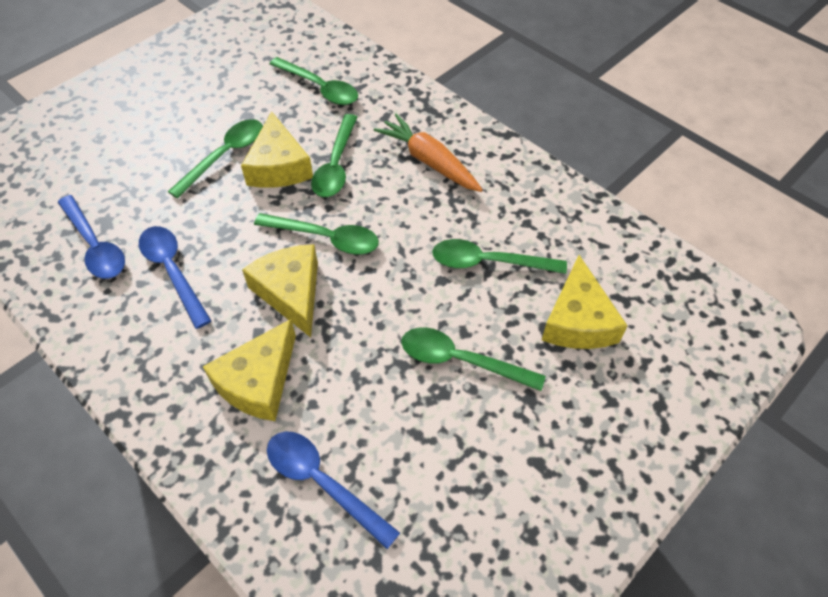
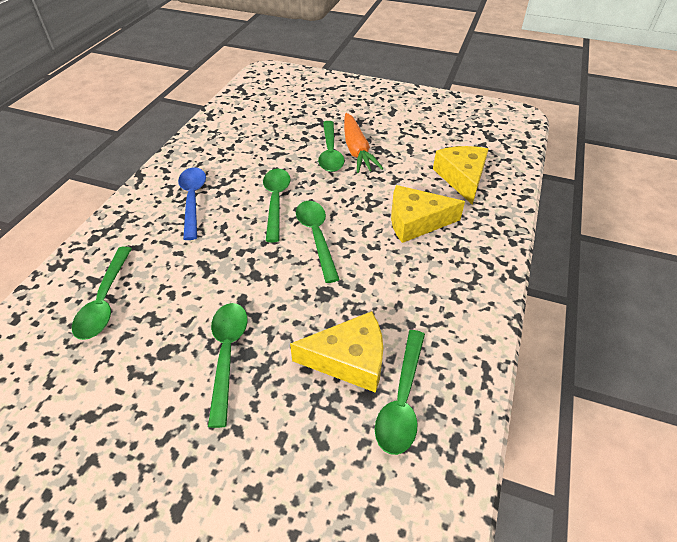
blue spoon: 3 -> 1
yellow cheese: 4 -> 3

